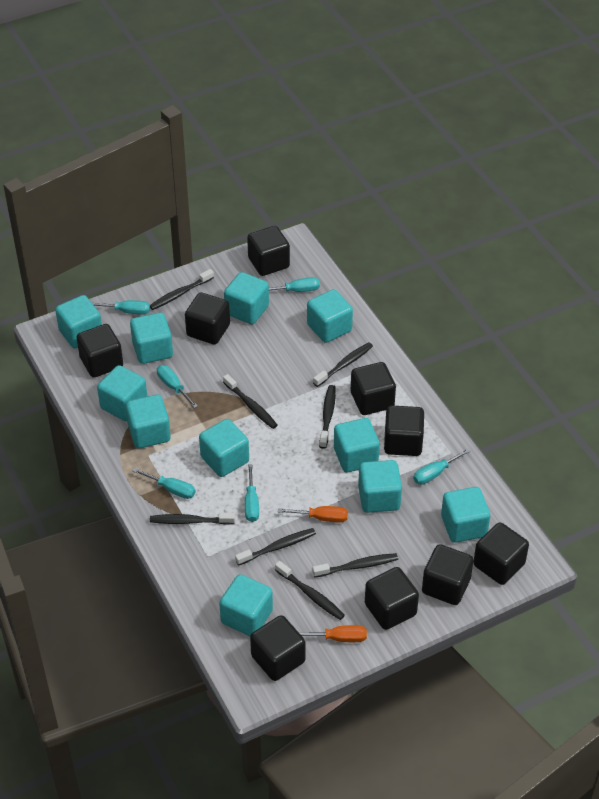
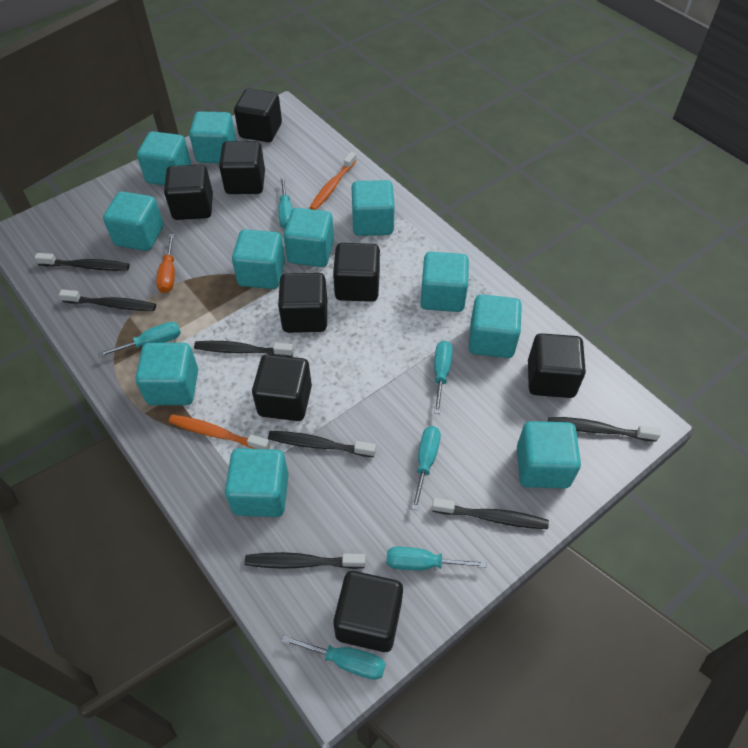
black cube: 9 -> 8
black toothbrush: 8 -> 7
orange screwdriver: 2 -> 1
orange toothbrush: 0 -> 2

